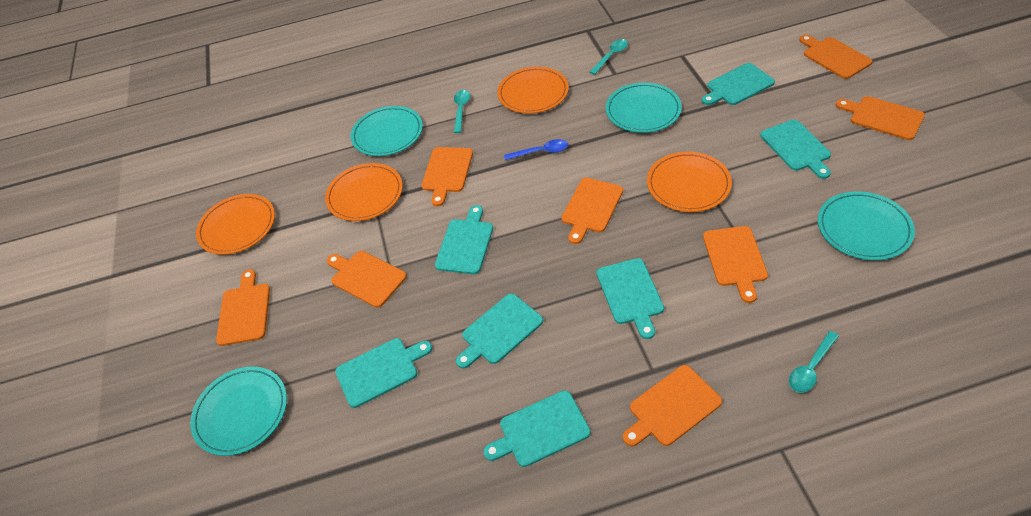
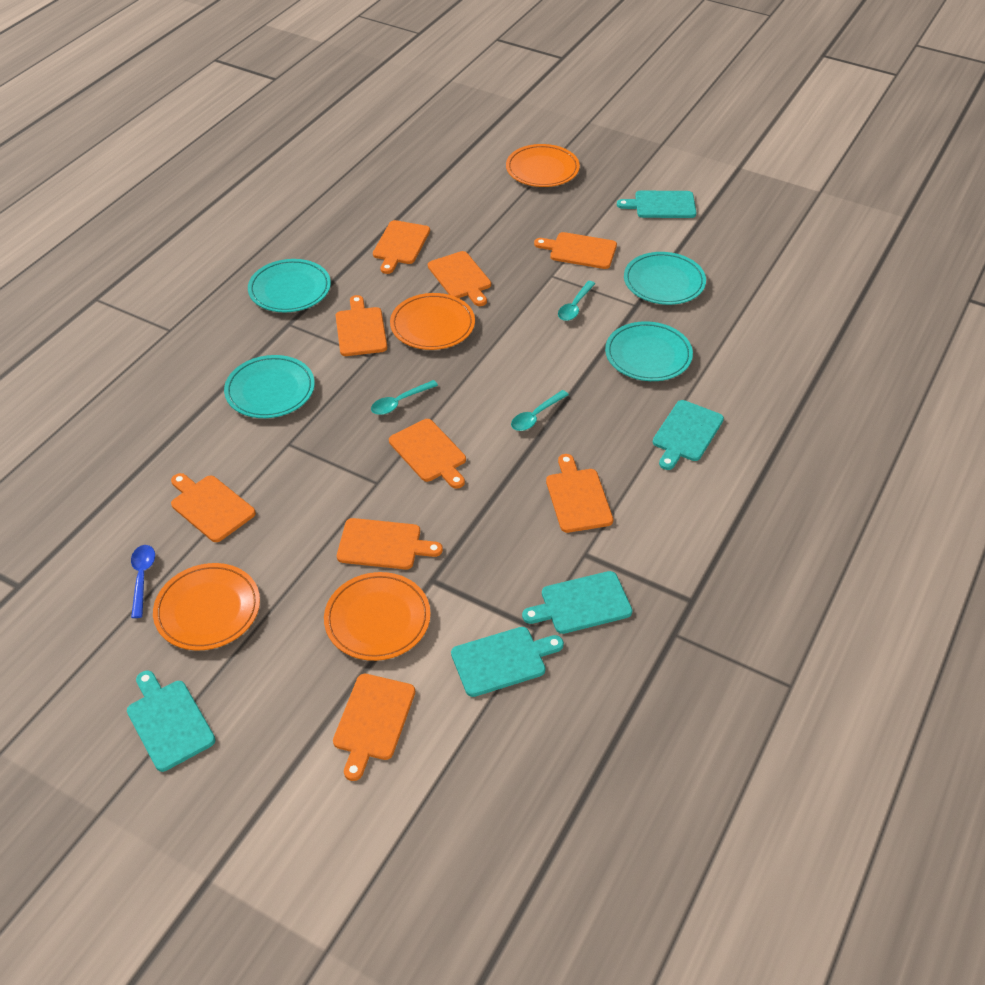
orange cutting board: 8 -> 9
turquoise cutting board: 7 -> 5

